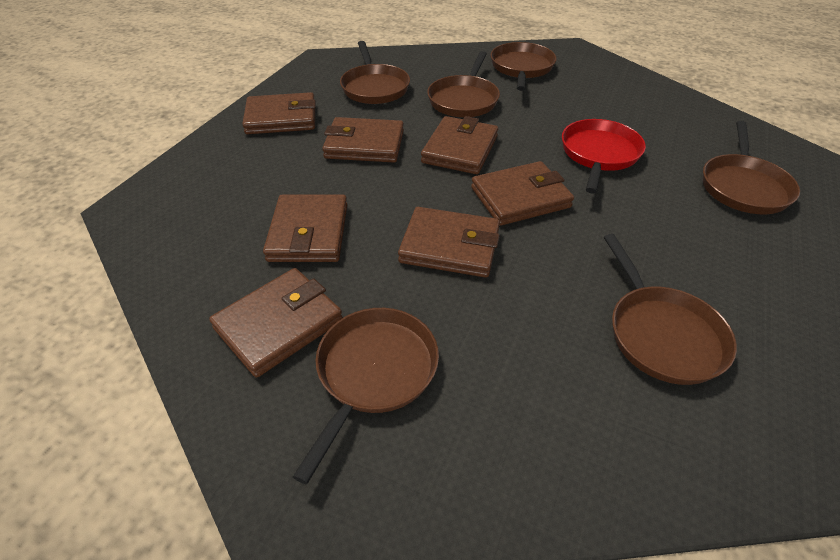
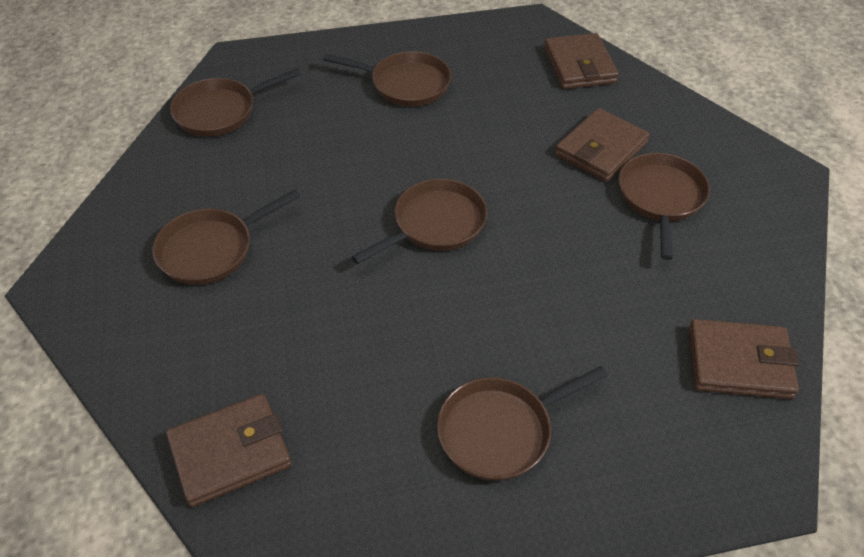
brown wallet: 7 -> 4
red pan: 1 -> 0

